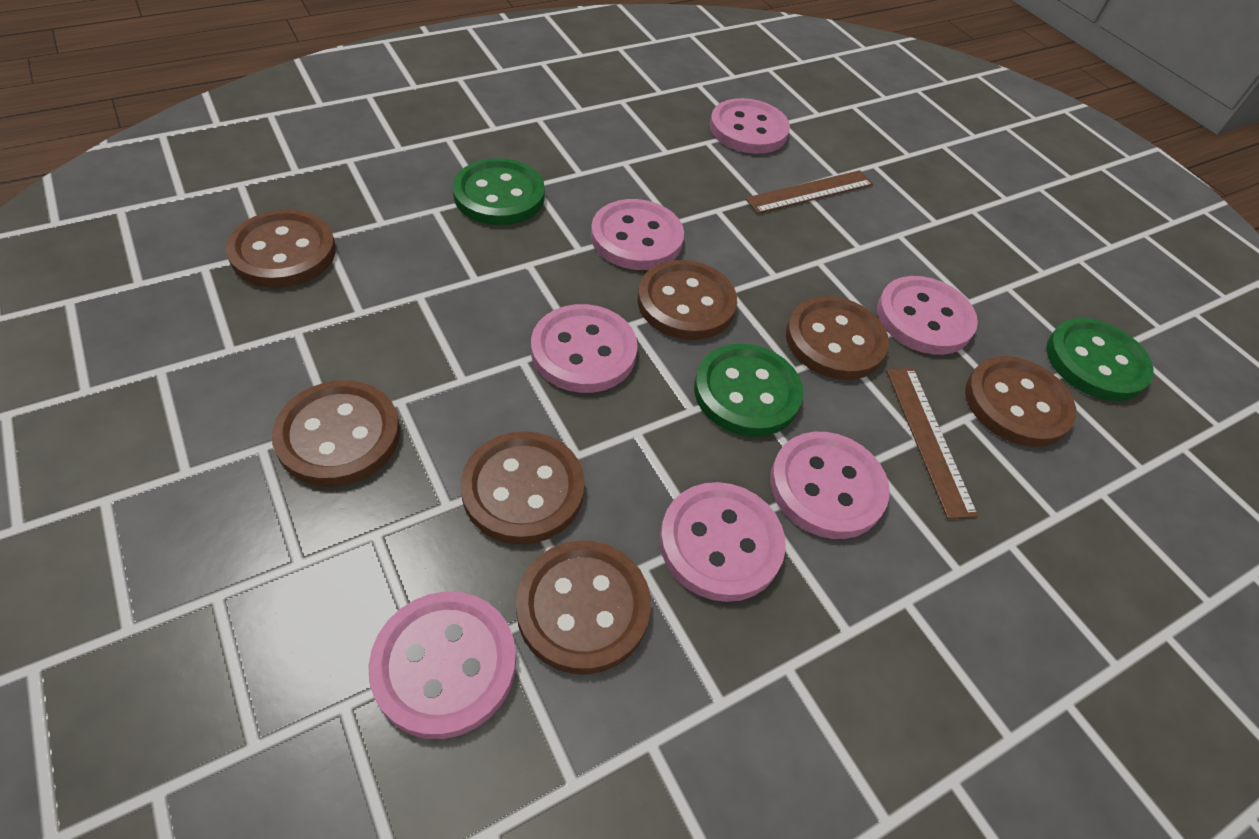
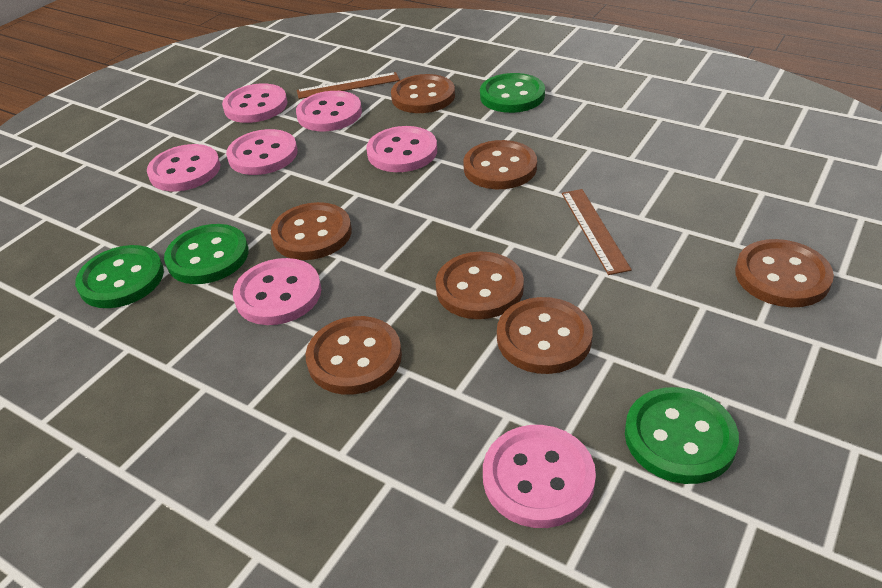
green button: 3 -> 4

